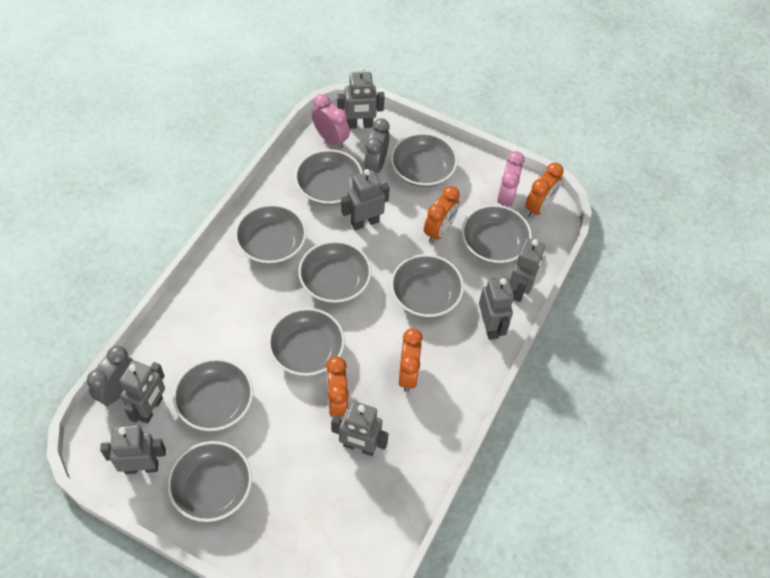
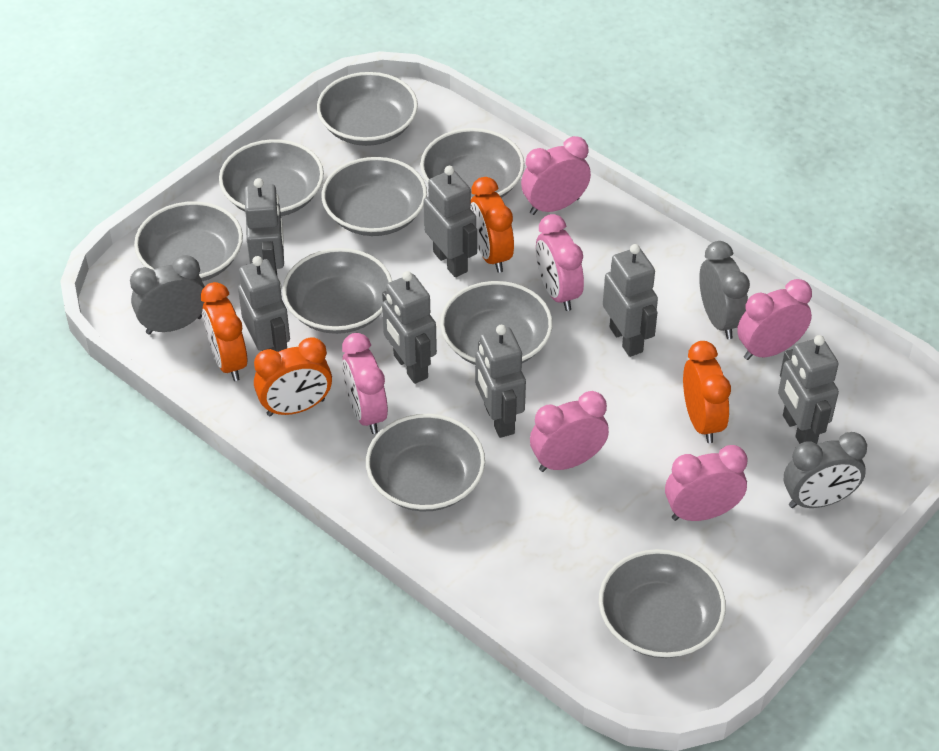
grey clock: 2 -> 3
pink clock: 2 -> 6

